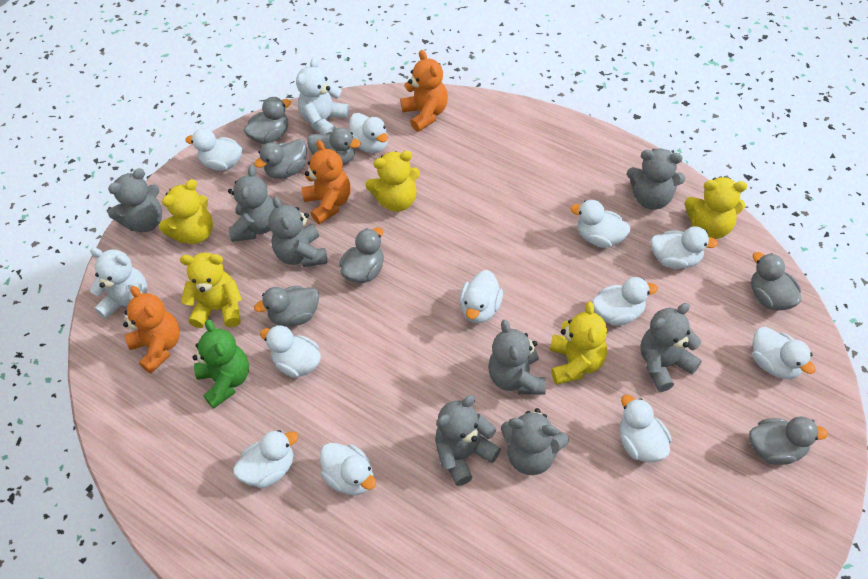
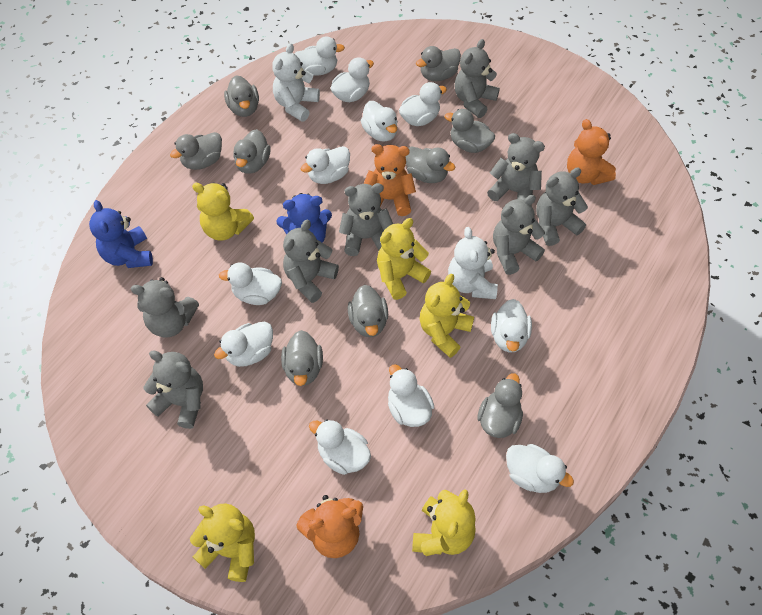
blue teddy bear: 0 -> 2
green teddy bear: 1 -> 0
grey duck: 7 -> 9

